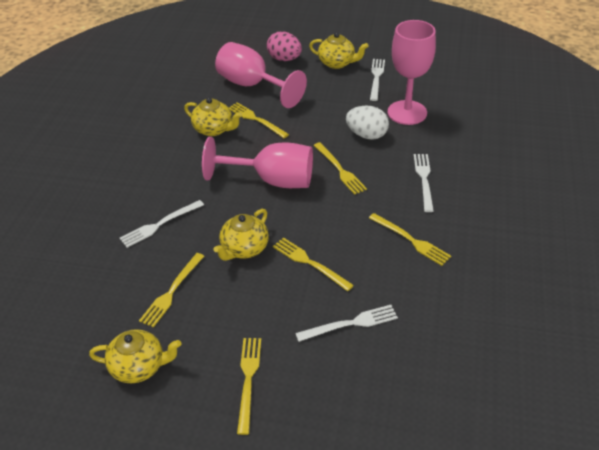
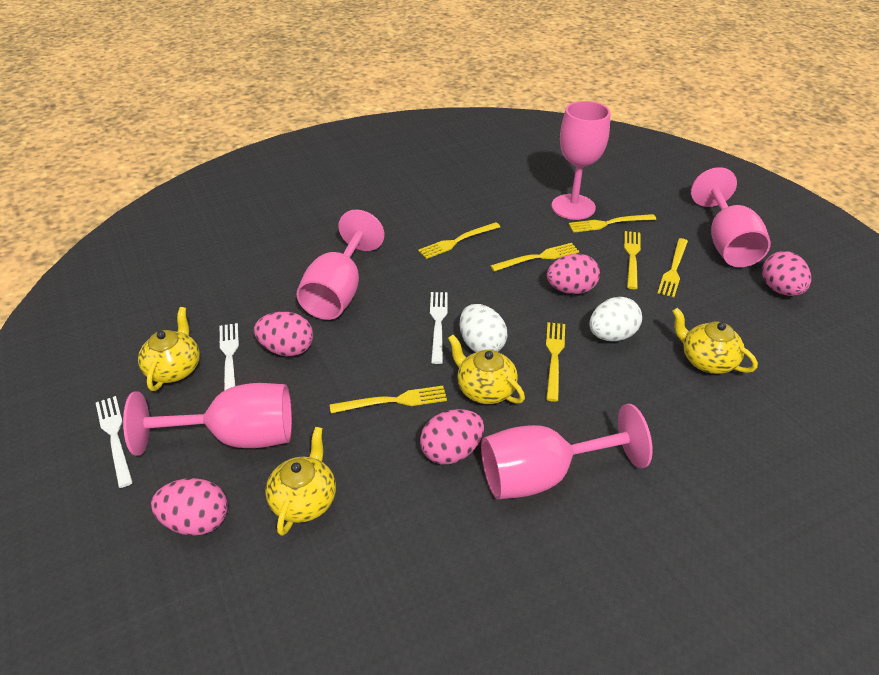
pink egg: 1 -> 5
pink goblet: 3 -> 5
white egg: 1 -> 2
white fork: 4 -> 3
yellow fork: 6 -> 7

